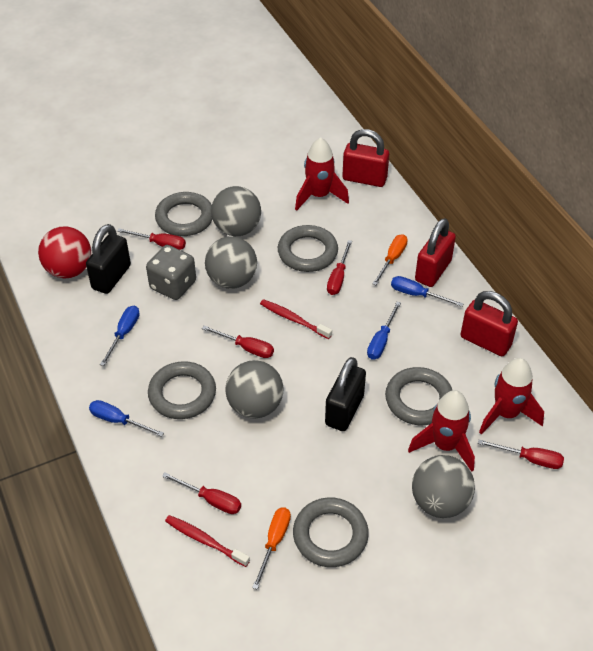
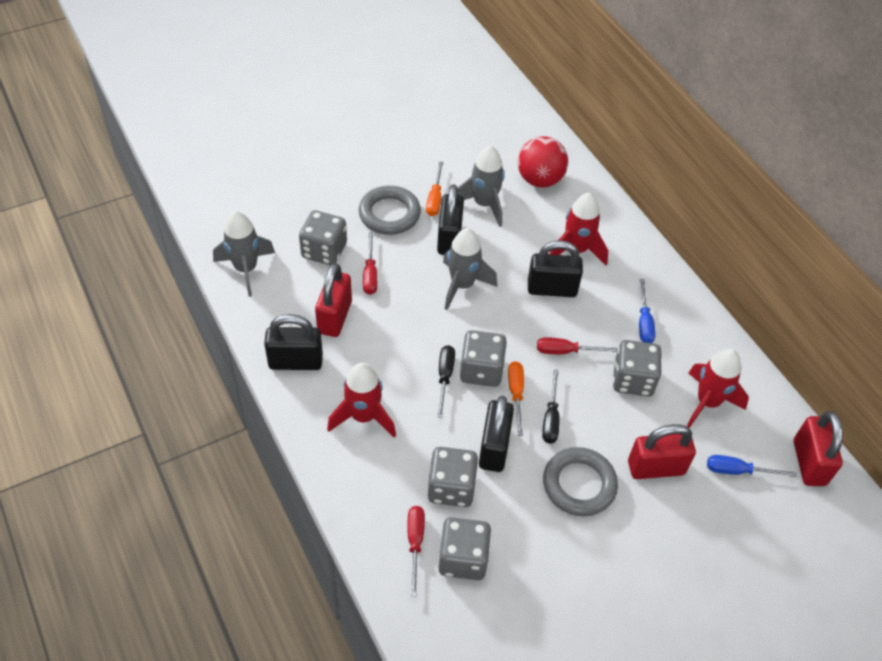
black padlock: 2 -> 4
black screwdriver: 0 -> 2
blue screwdriver: 4 -> 2
grey ball: 4 -> 0
grey dice: 1 -> 5
grey ring: 5 -> 2
grey rocket: 0 -> 3
red screwdriver: 5 -> 3
red toothbrush: 2 -> 0

